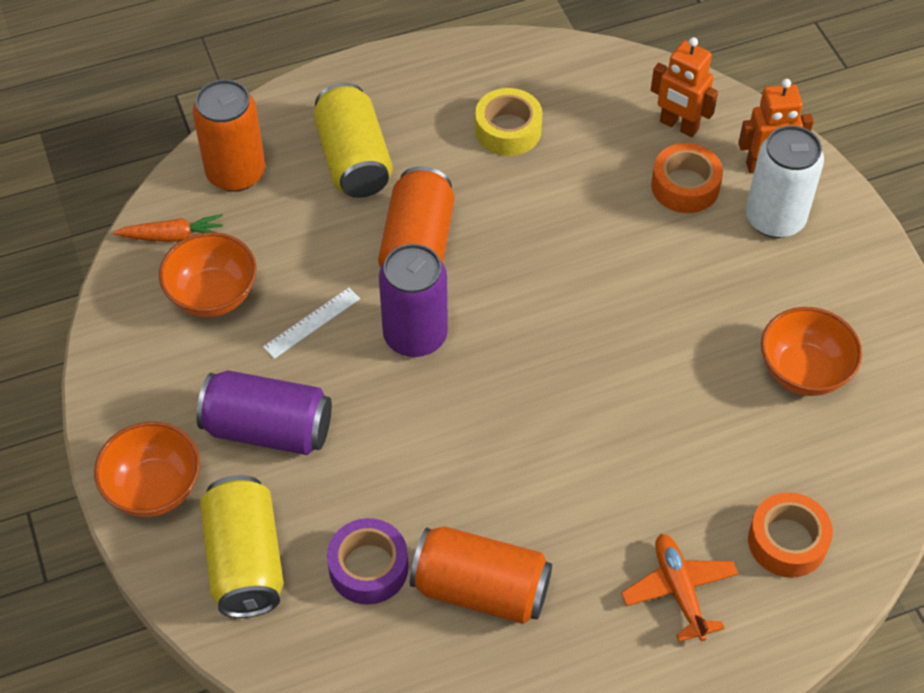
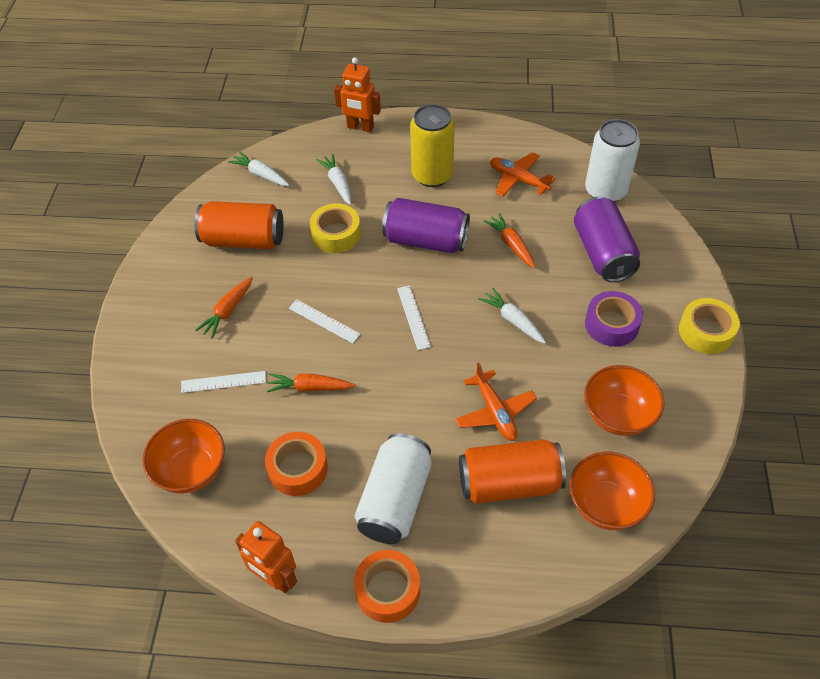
orange can: 3 -> 2
orange carrot: 1 -> 3
orange plane: 1 -> 2
white can: 1 -> 2
white carrot: 0 -> 3
white ruler: 1 -> 3
yellow can: 2 -> 1
yellow tape: 1 -> 2

